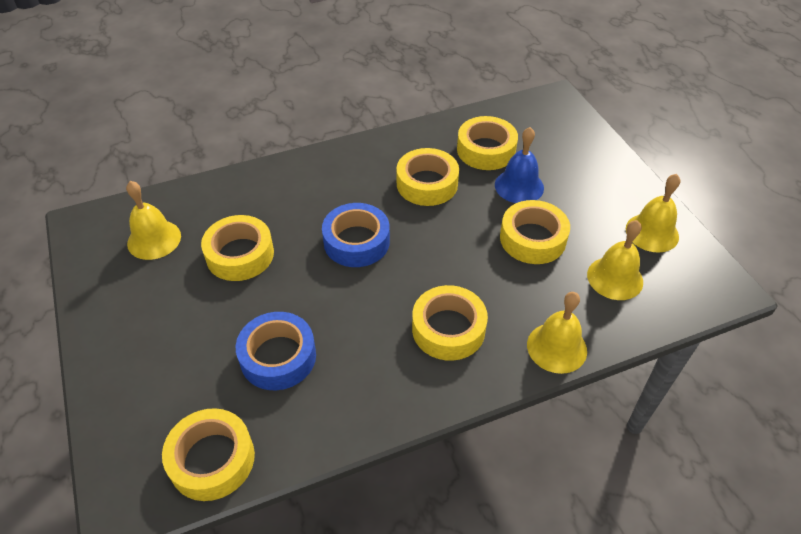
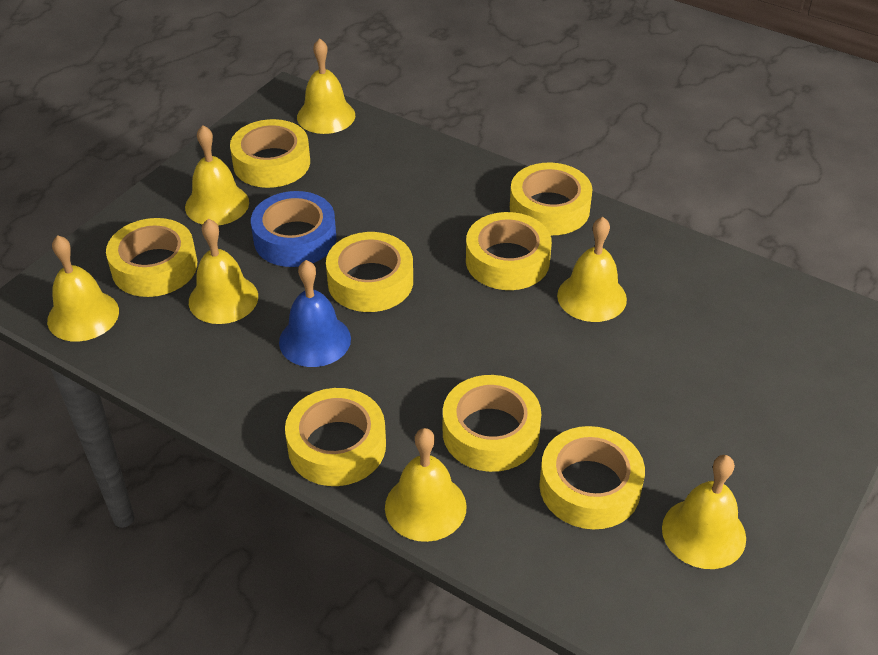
blue tape: 2 -> 1
yellow bell: 4 -> 7
yellow tape: 6 -> 8

